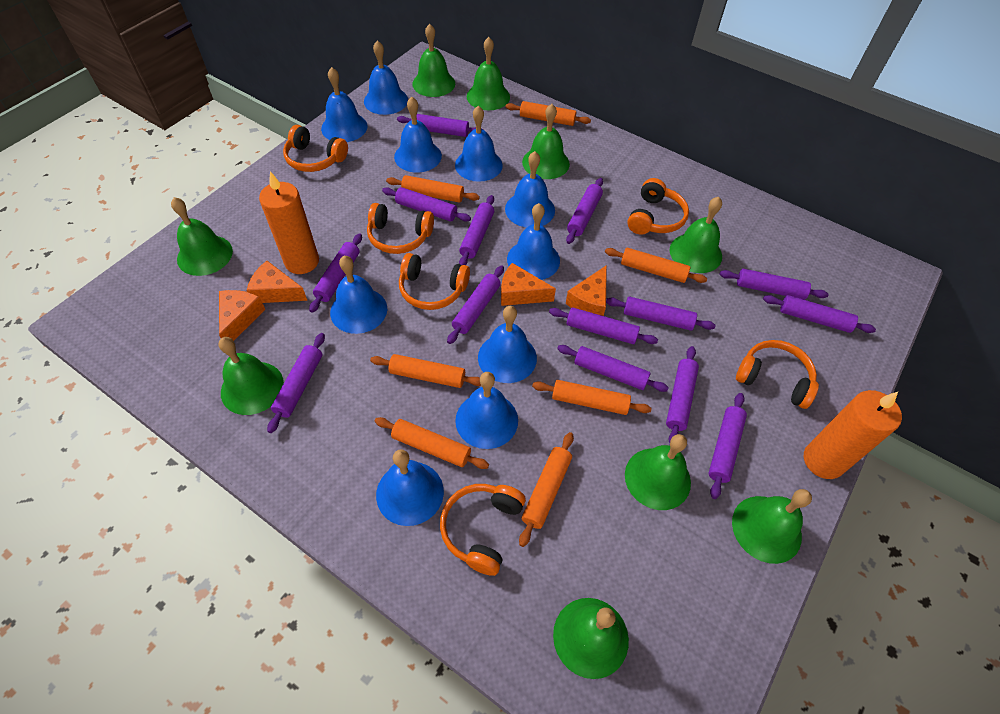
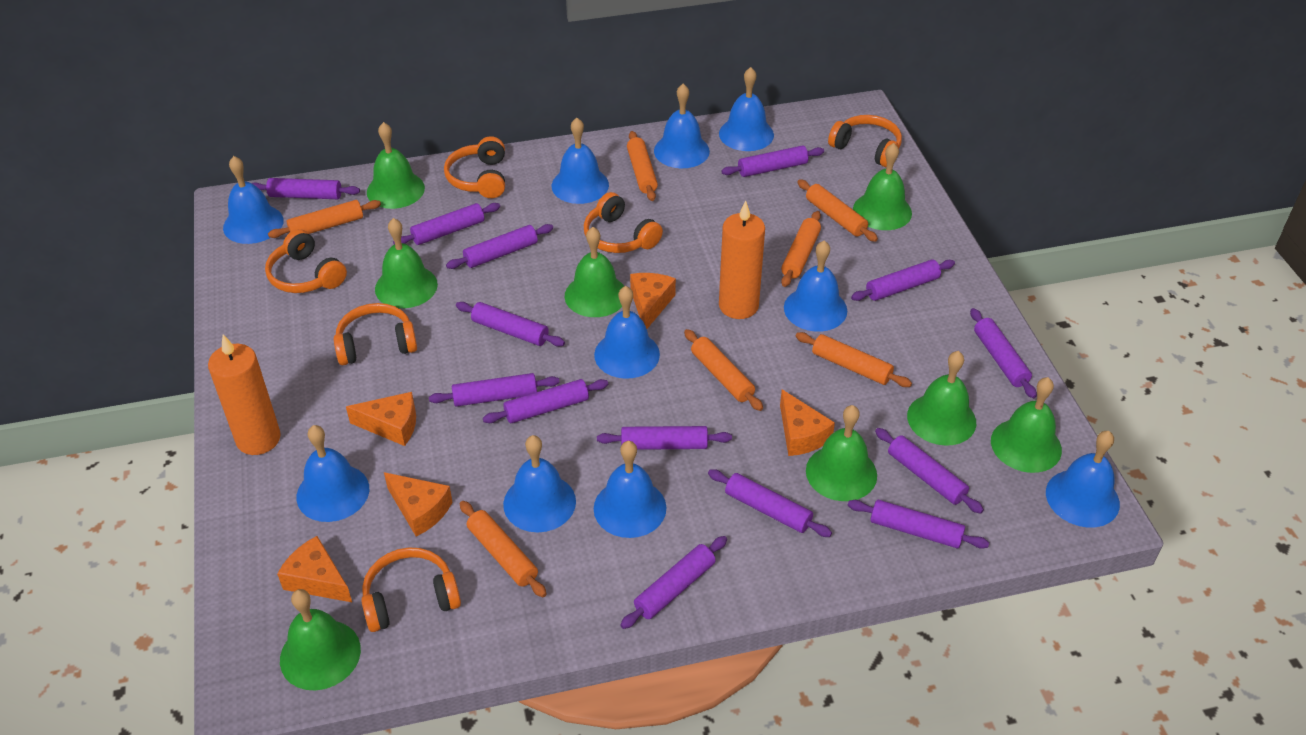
green bell: 9 -> 8
orange cheese: 4 -> 5

